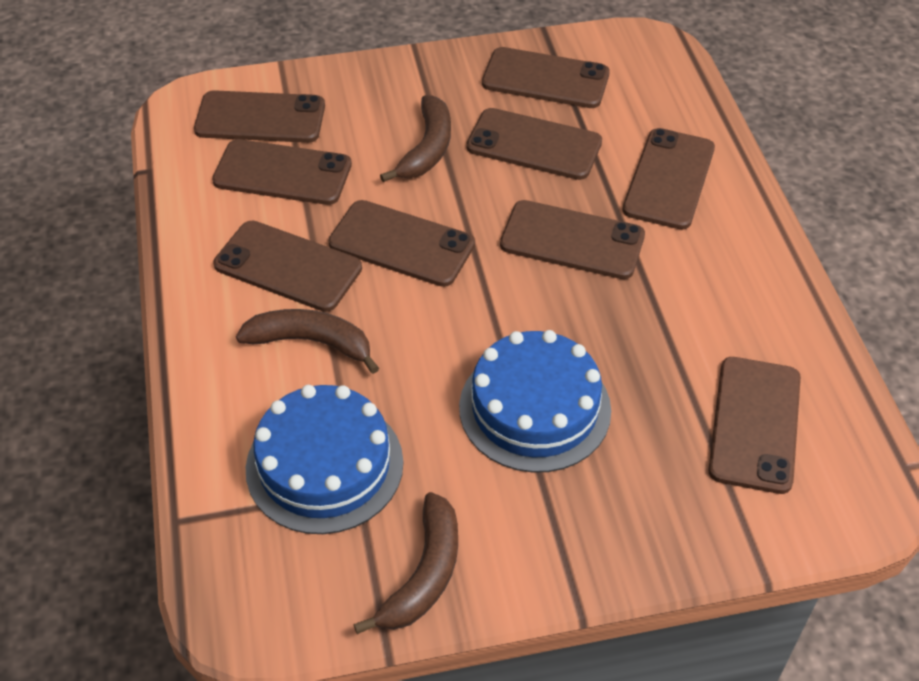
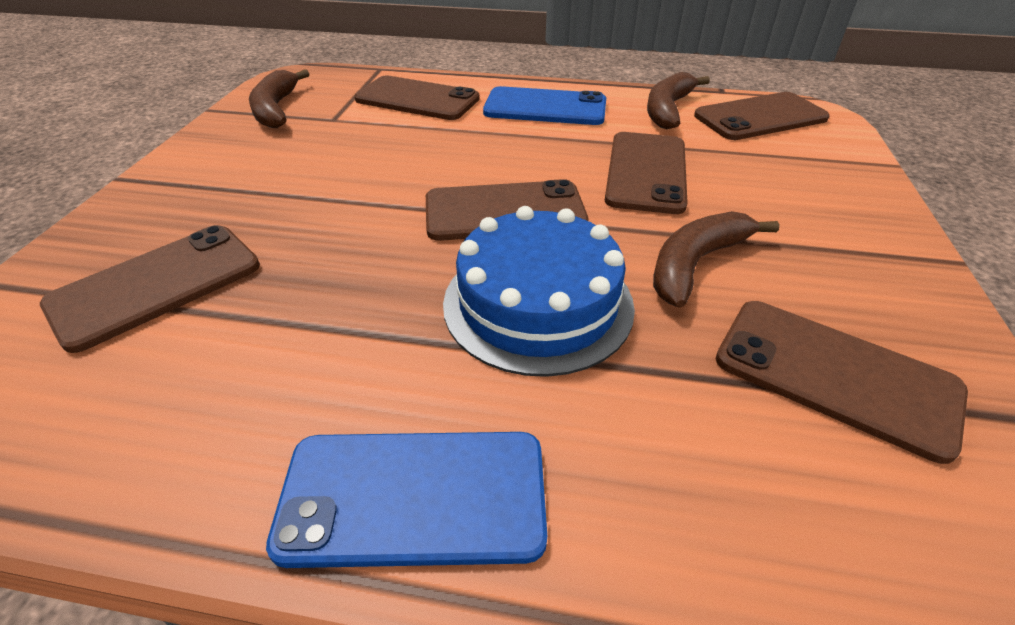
blue cake: 2 -> 1
blue phone: 0 -> 2
brown phone: 9 -> 6

